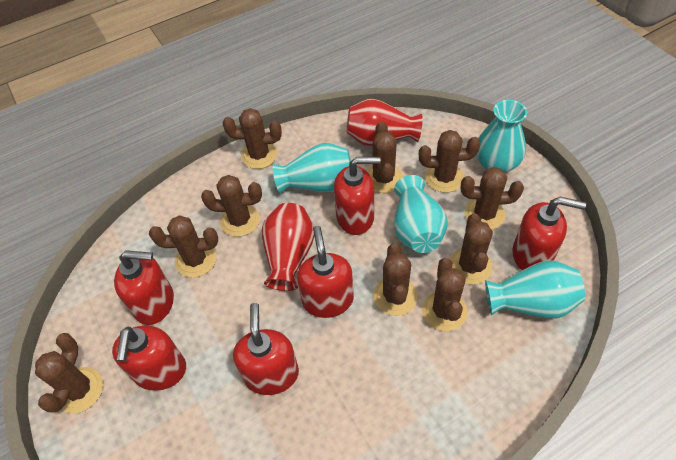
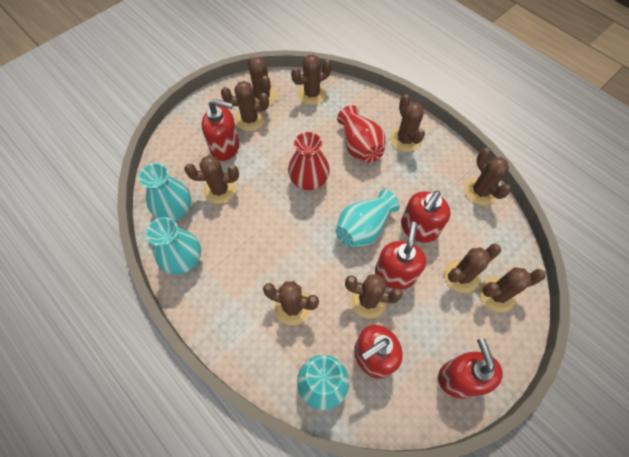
red soap dispenser: 6 -> 5

